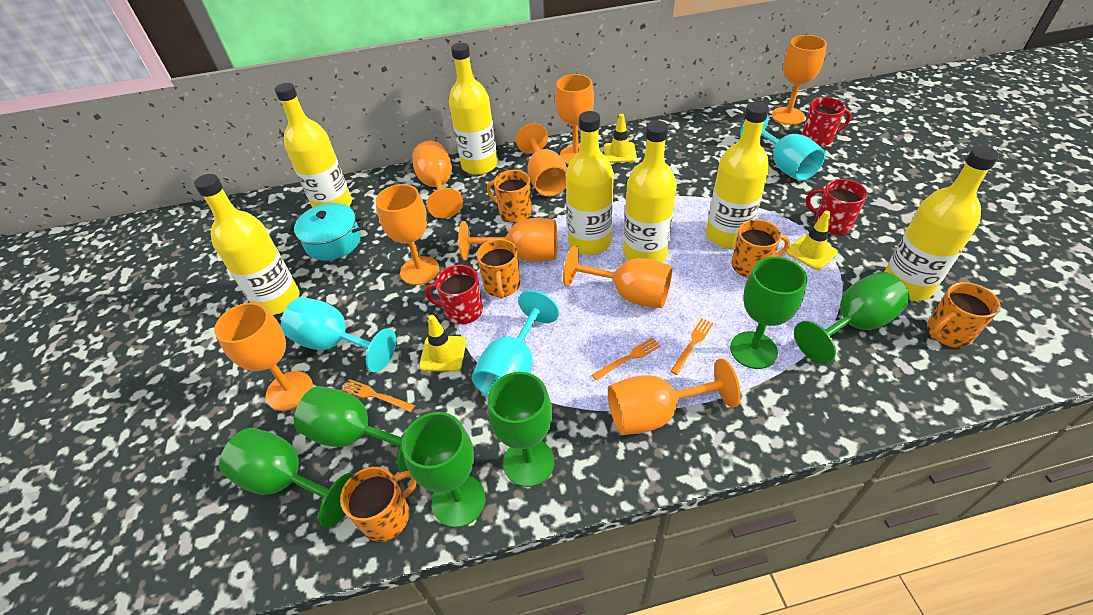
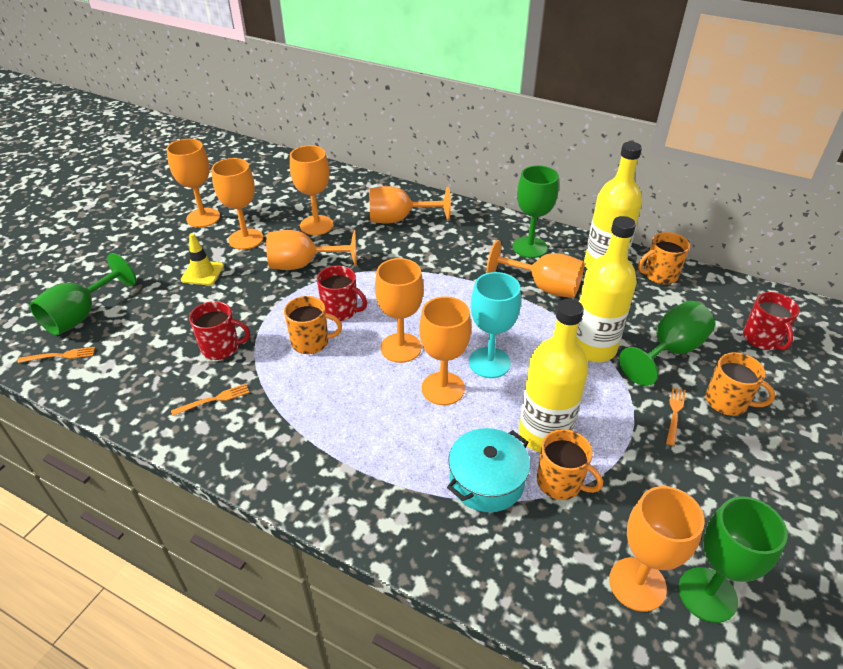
green goblet: 6 -> 4
orange mug: 5 -> 4
turquoise goblet: 3 -> 1
yellow bottle: 7 -> 3
yellow traffic cone: 3 -> 1

